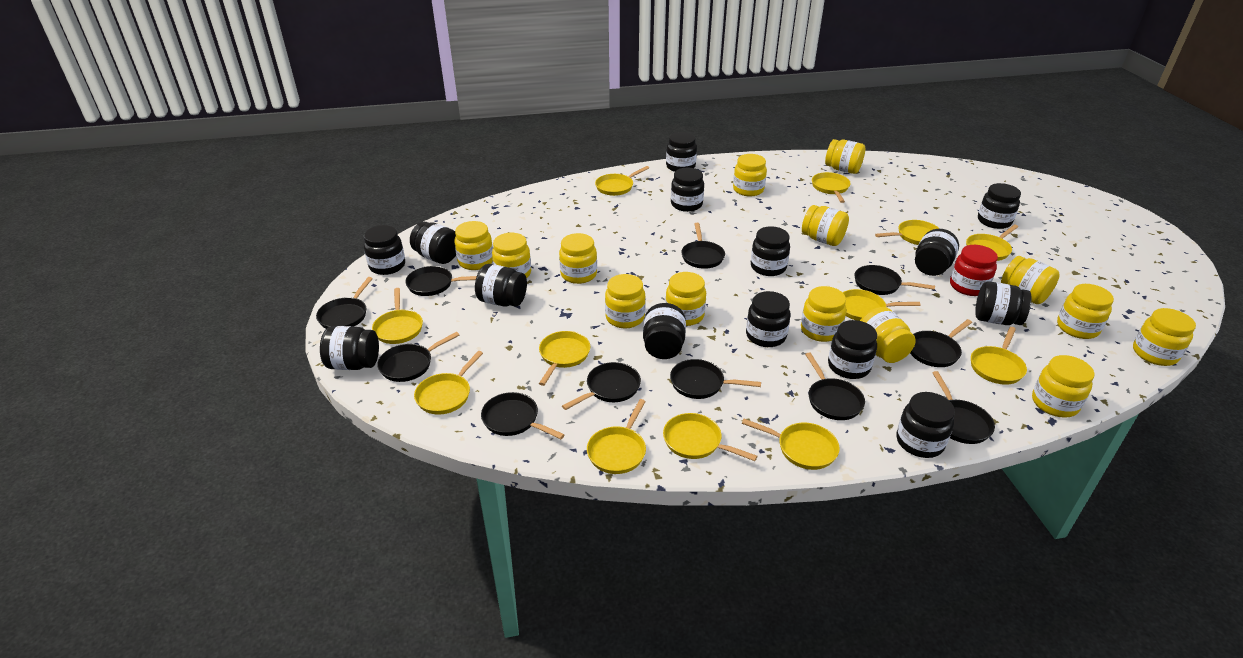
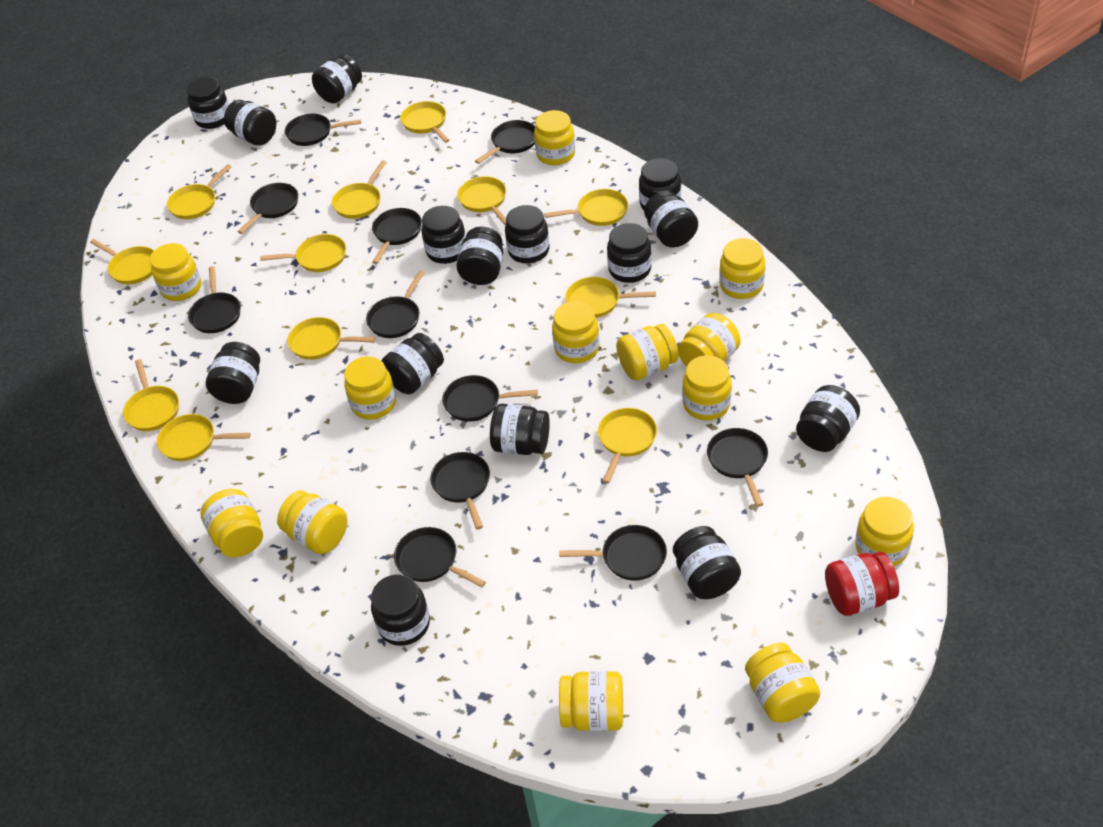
black jar: 14 -> 15
yellow jar: 14 -> 13

